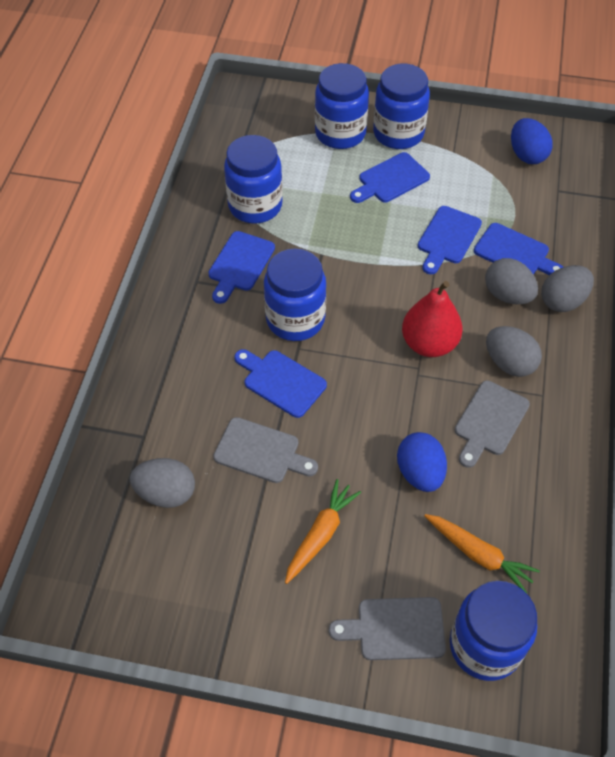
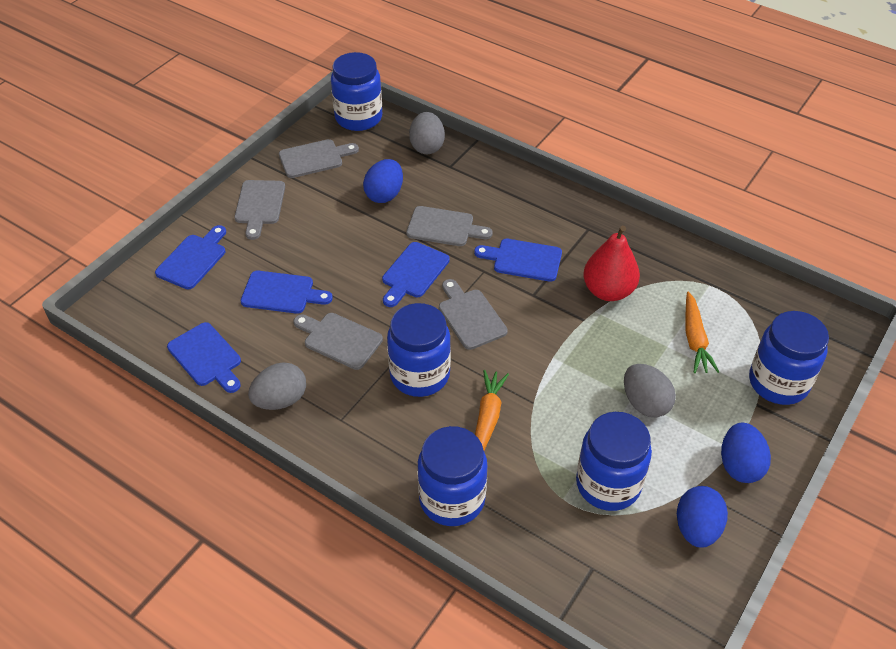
blue egg: 2 -> 3
grey cutting board: 3 -> 5
grey egg: 4 -> 3

